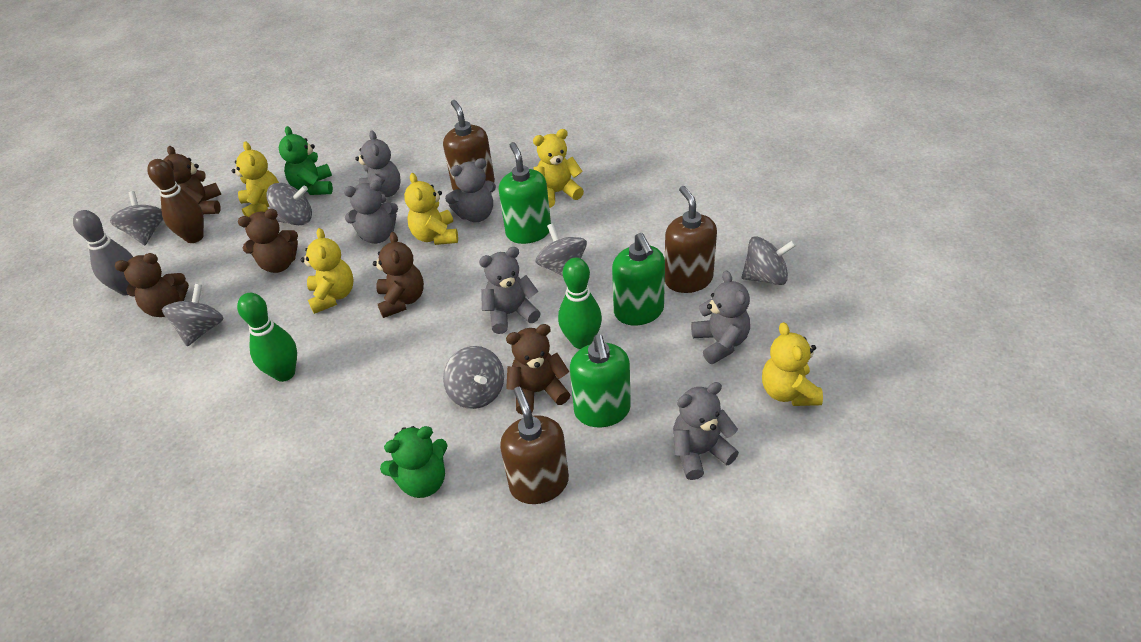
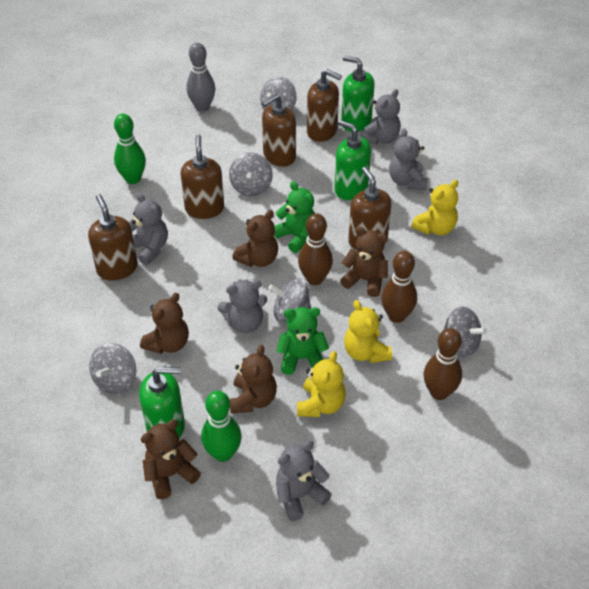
brown bowling pin: 1 -> 3
brown soap dispenser: 3 -> 5
grey spinning top: 6 -> 5
grey teddy bear: 6 -> 5
yellow teddy bear: 5 -> 3

